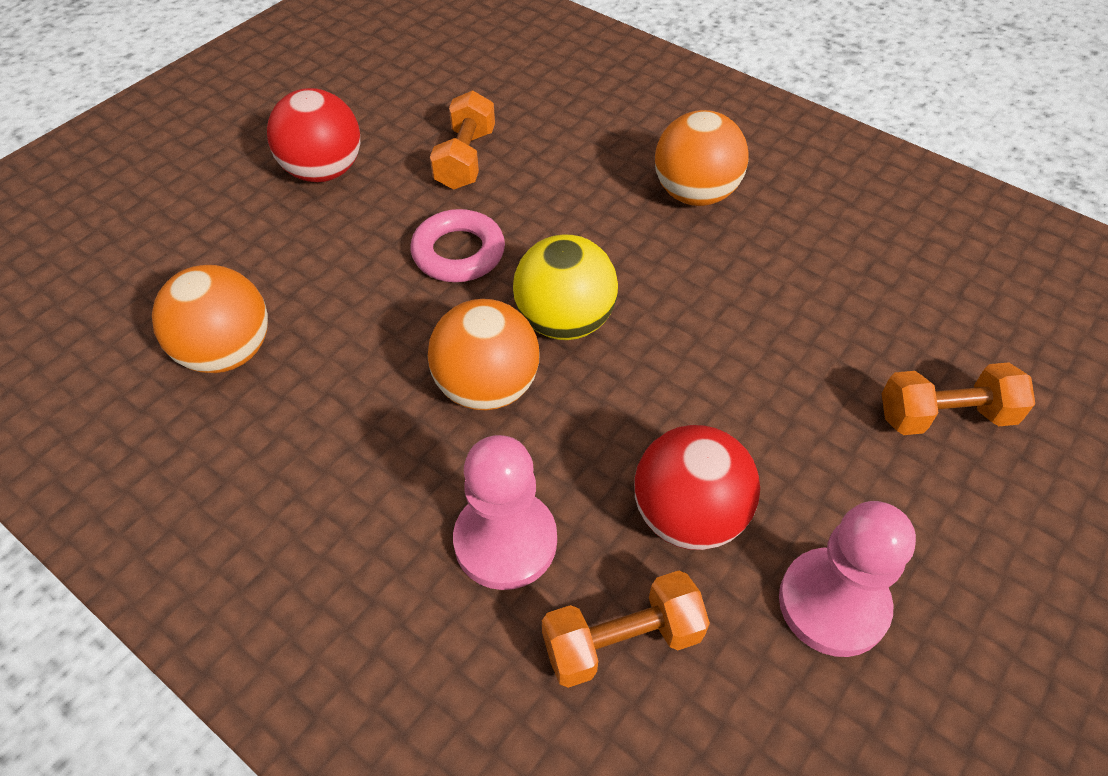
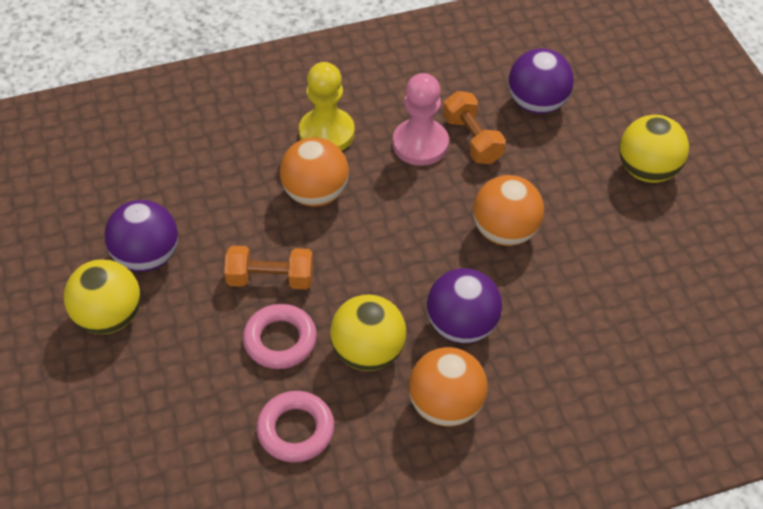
orange dumbbell: 3 -> 2
pink pawn: 2 -> 1
pink ring: 1 -> 2
purple ball: 0 -> 3
red ball: 2 -> 0
yellow ball: 1 -> 3
yellow pawn: 0 -> 1

